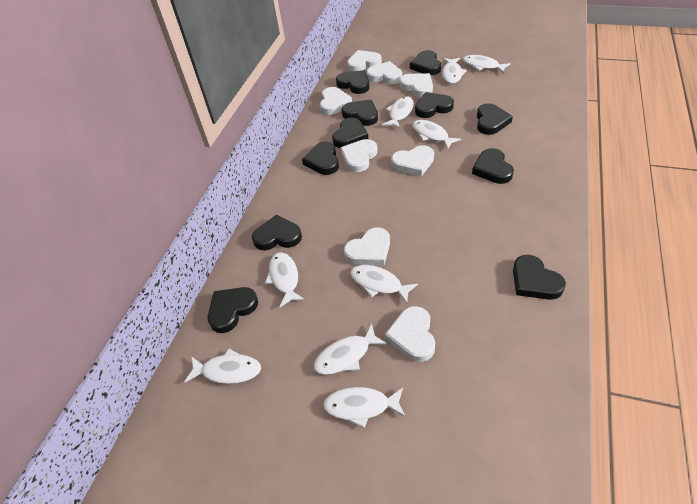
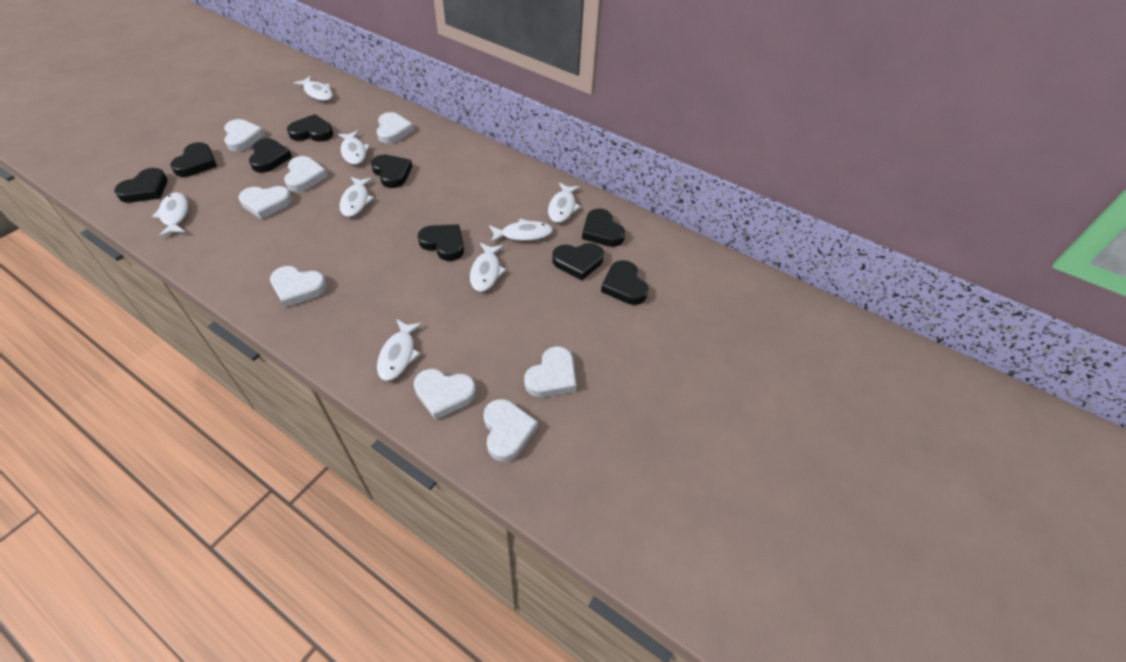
black heart: 11 -> 9
white fish: 9 -> 8

